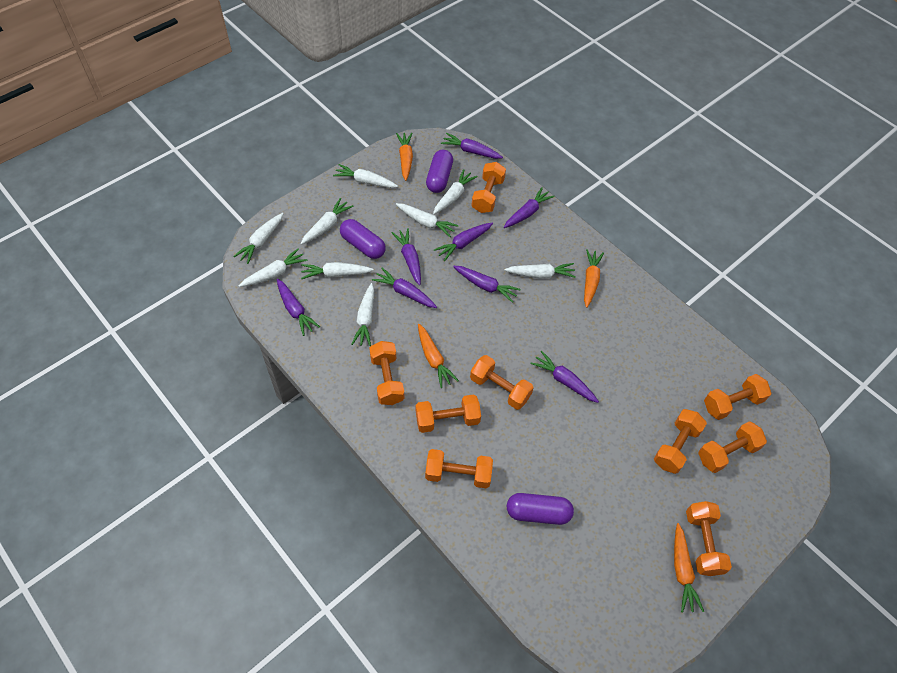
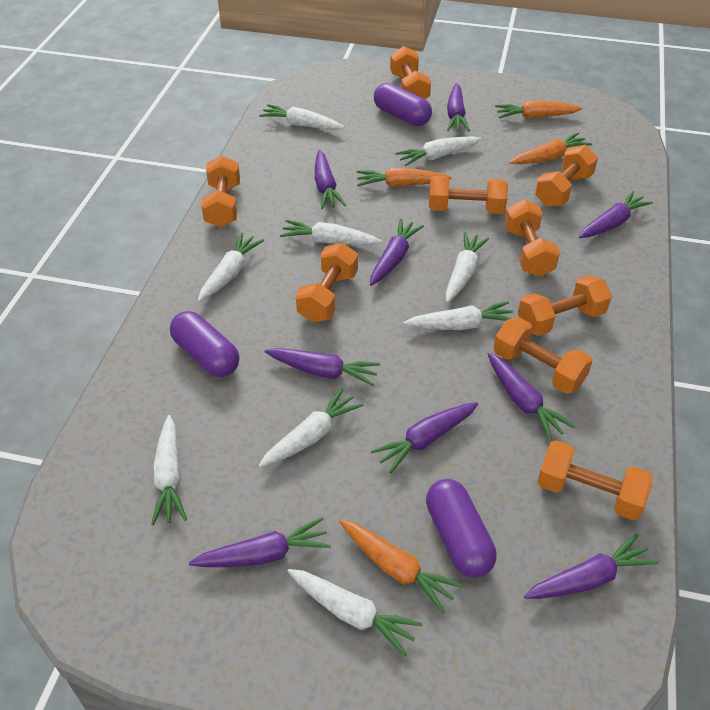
purple carrot: 8 -> 9

